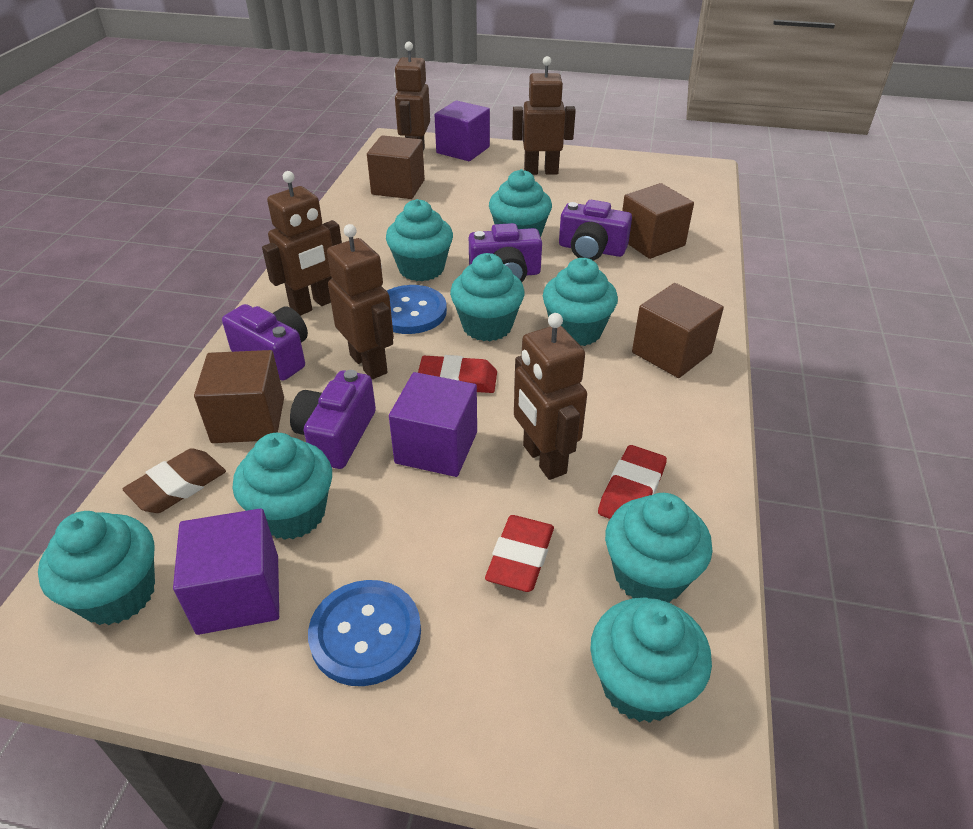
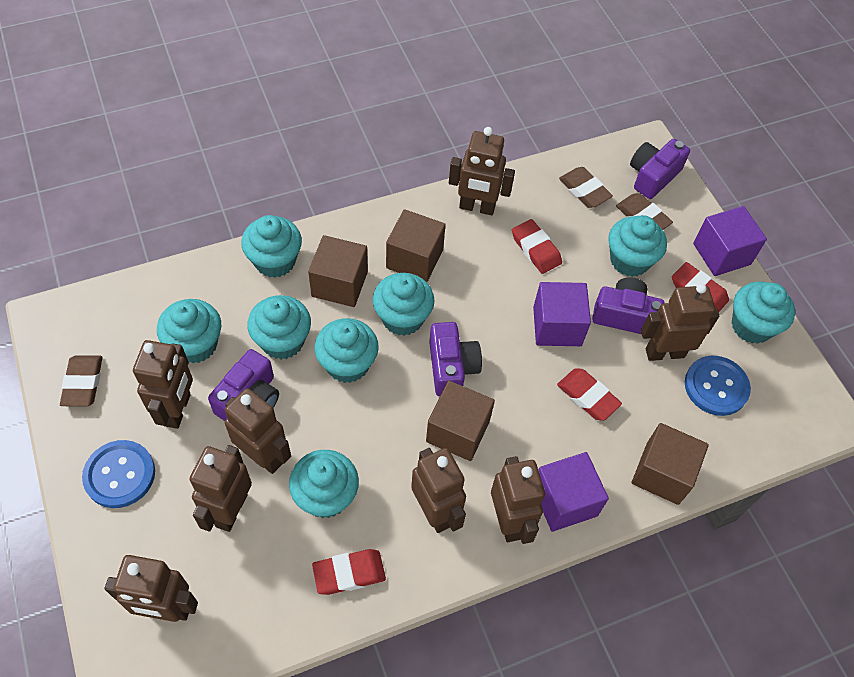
brown eraser: 1 -> 3
brown robot: 5 -> 8
red eraser: 3 -> 4

